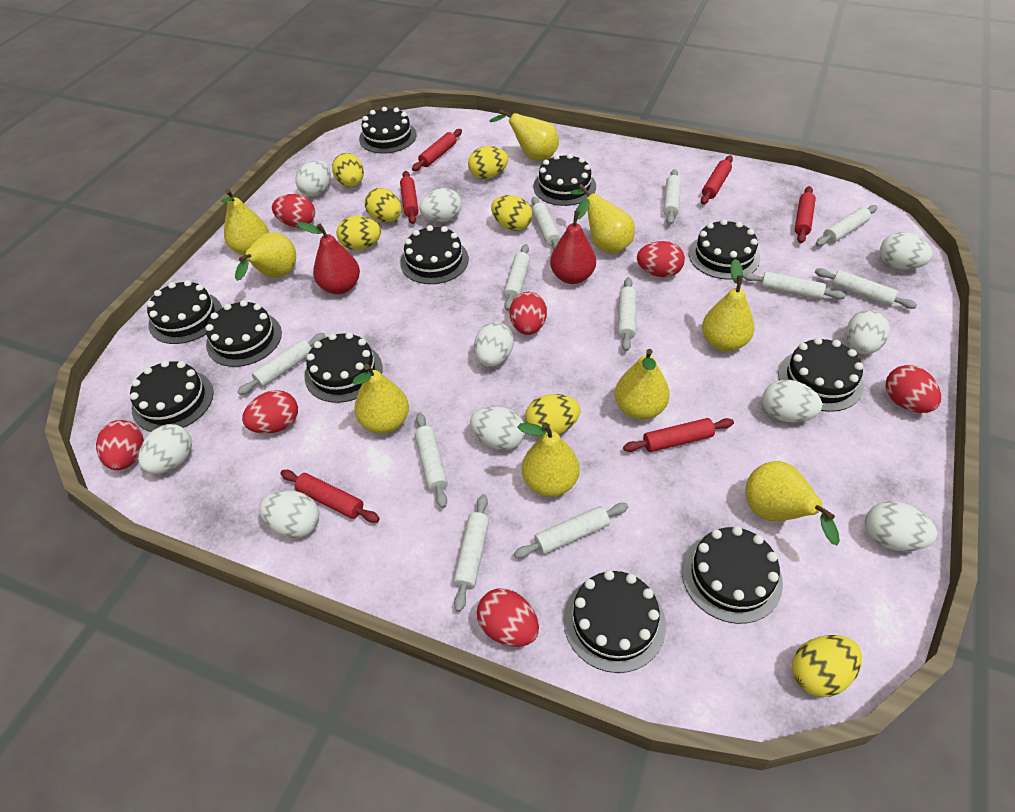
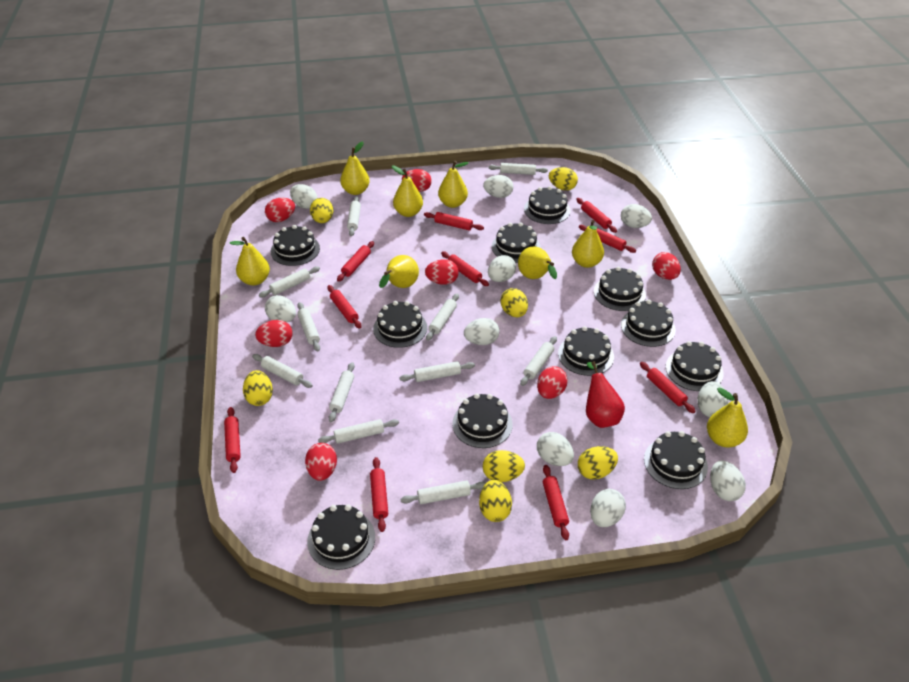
red pear: 2 -> 1
red rolling pin: 6 -> 10
yellow pear: 9 -> 8

